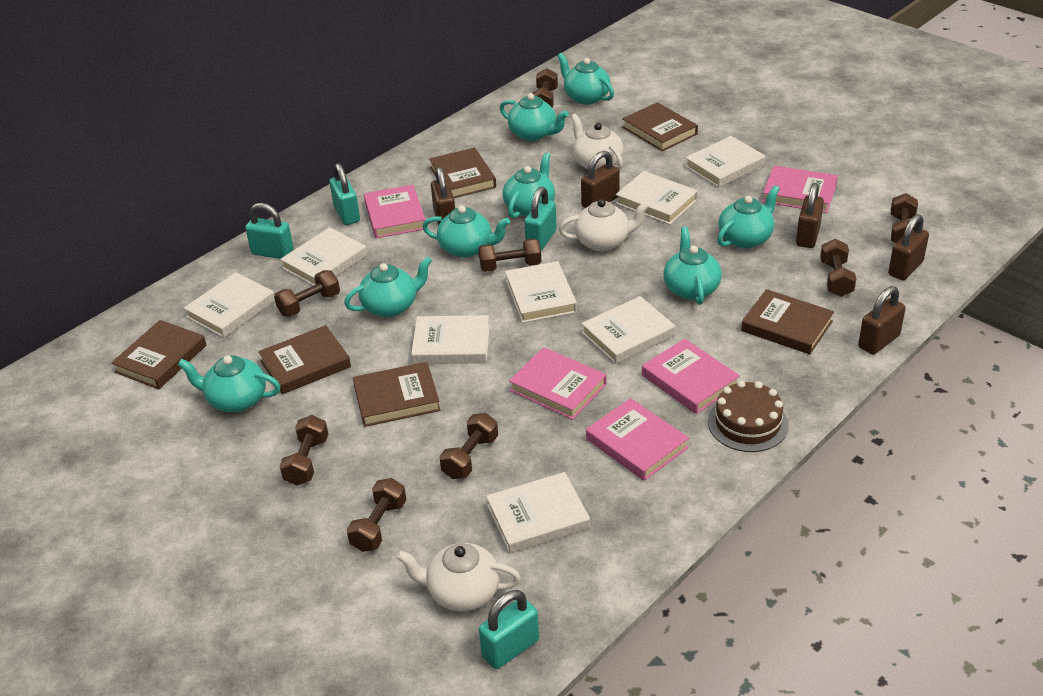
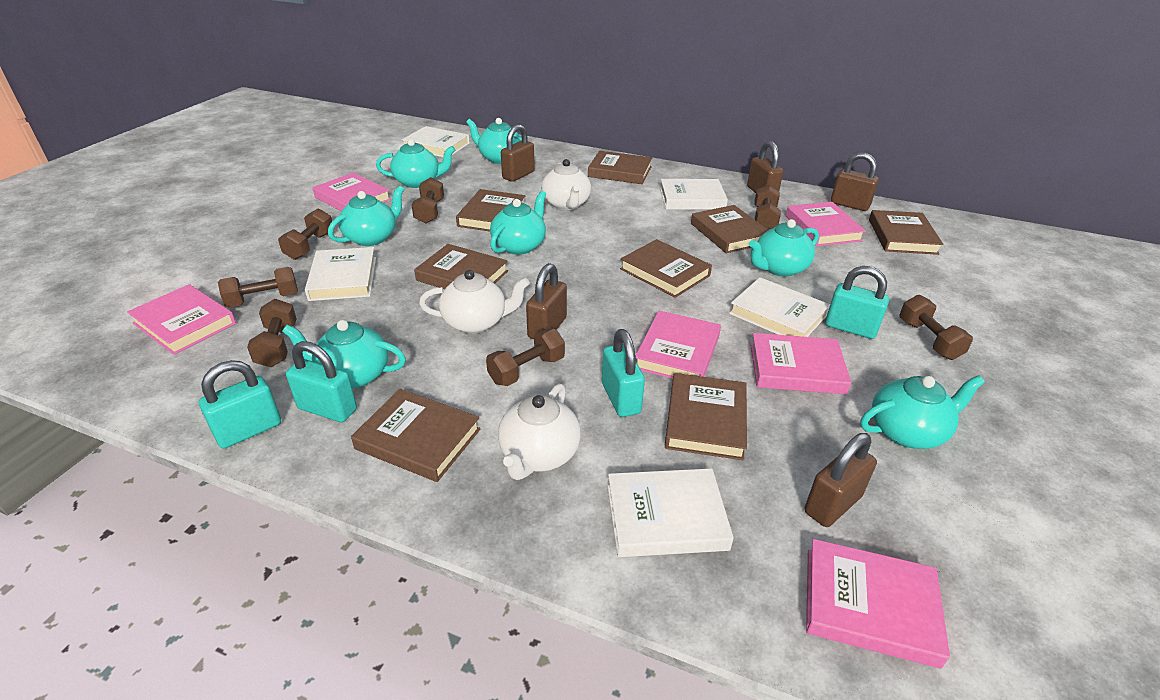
brown book: 6 -> 8
brown cake: 1 -> 0
brown dumbbell: 8 -> 7
pink book: 5 -> 6
turquoise teapot: 8 -> 7
white book: 8 -> 5

